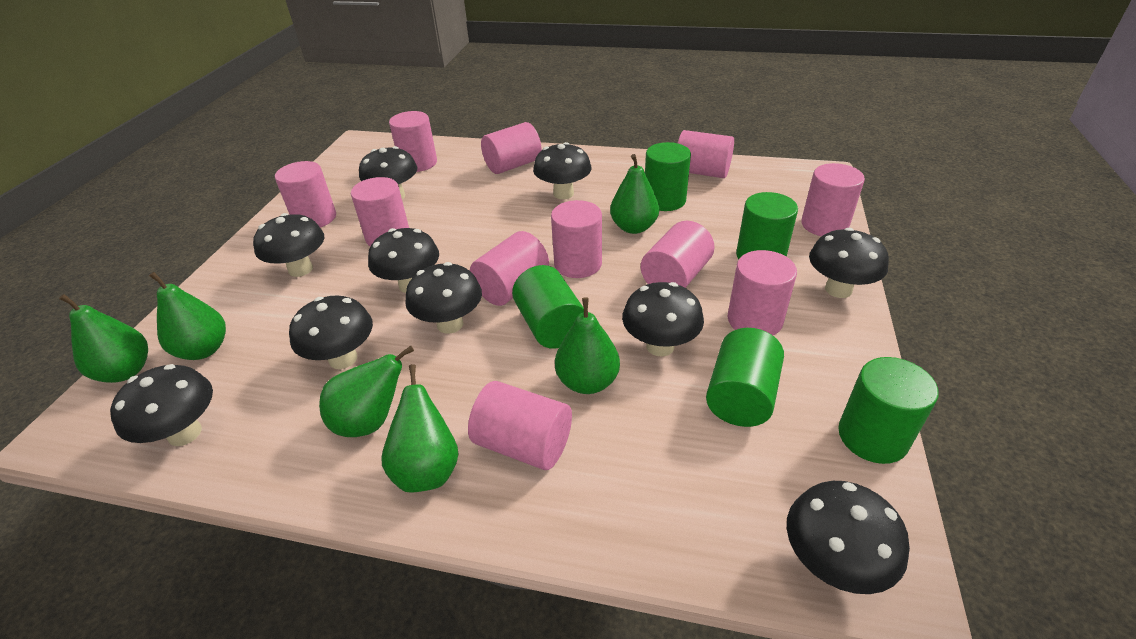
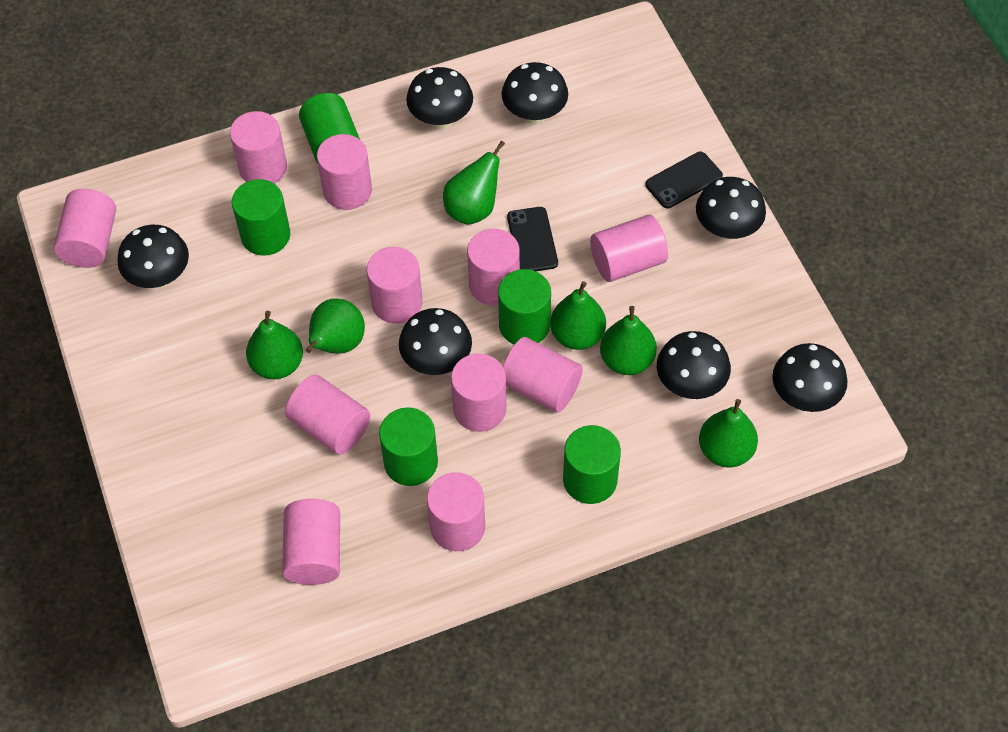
black mushroom: 10 -> 7
black phone: 0 -> 2

